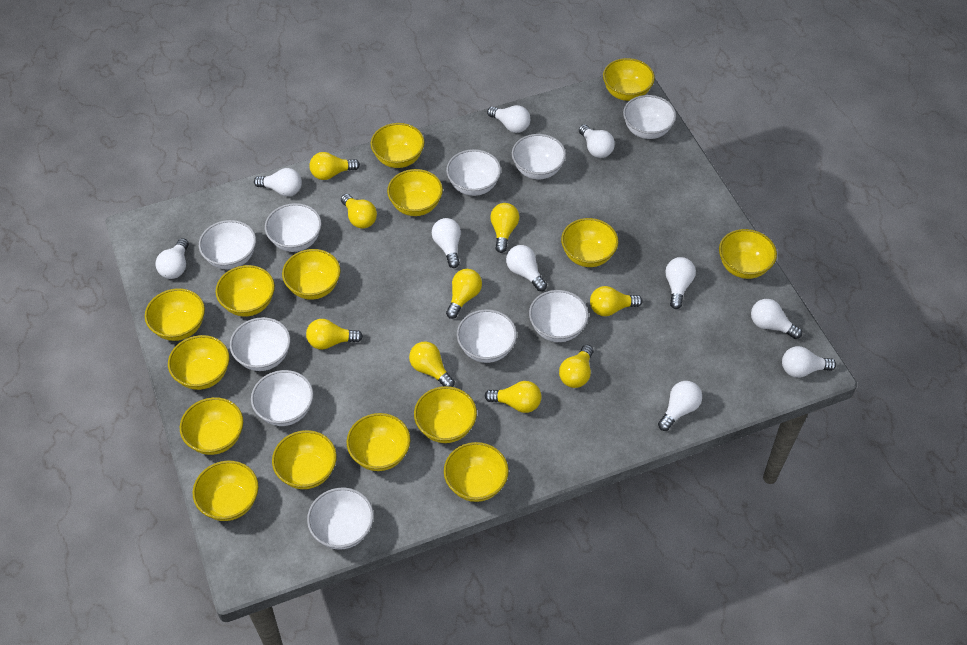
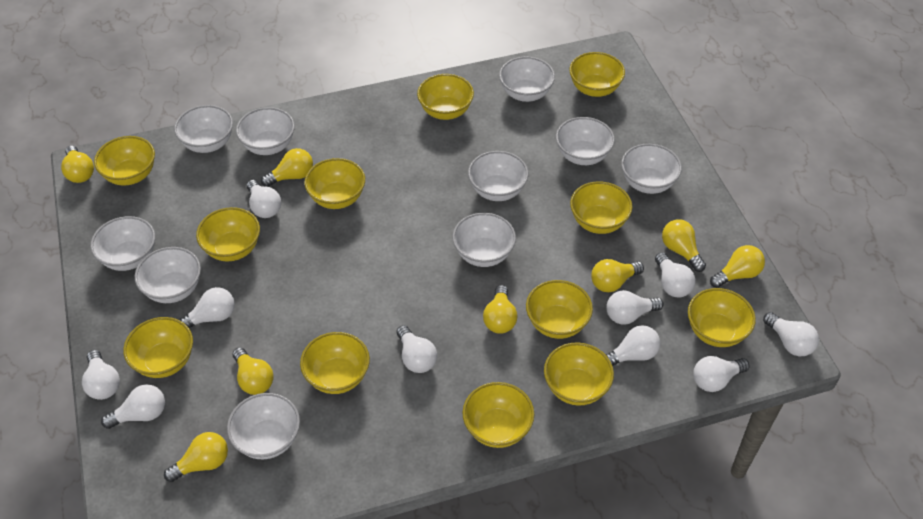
yellow bowl: 15 -> 12
yellow light bulb: 9 -> 8

